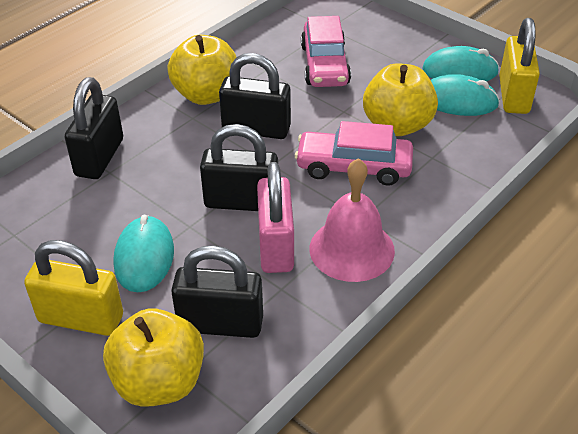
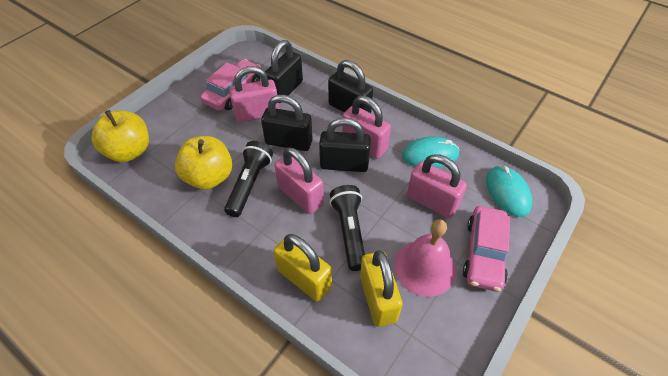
black flashlight: 0 -> 2
pink padlock: 1 -> 4
turquoise mouse: 3 -> 2
yellow apple: 3 -> 2

